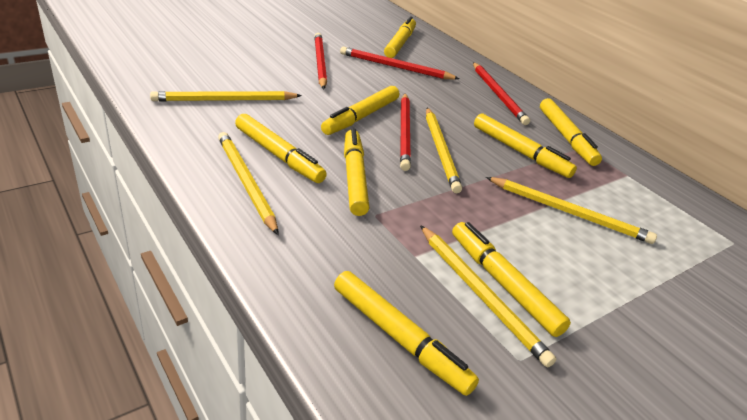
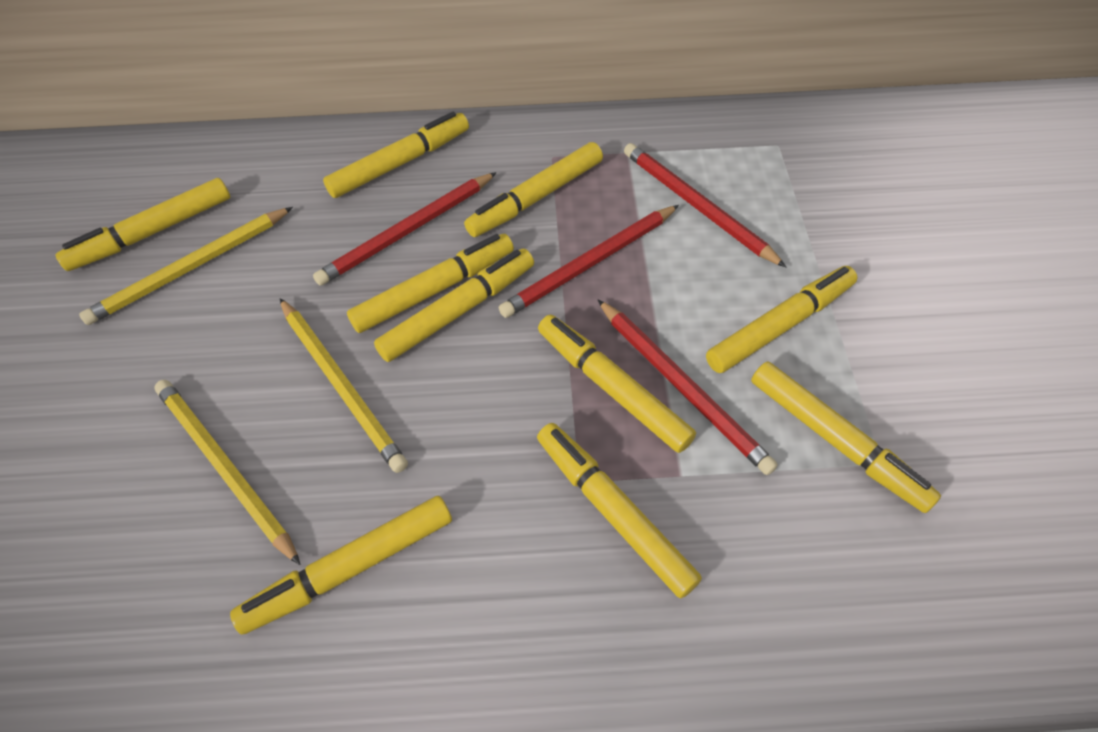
yellow marker: 8 -> 10
yellow pencil: 5 -> 3

